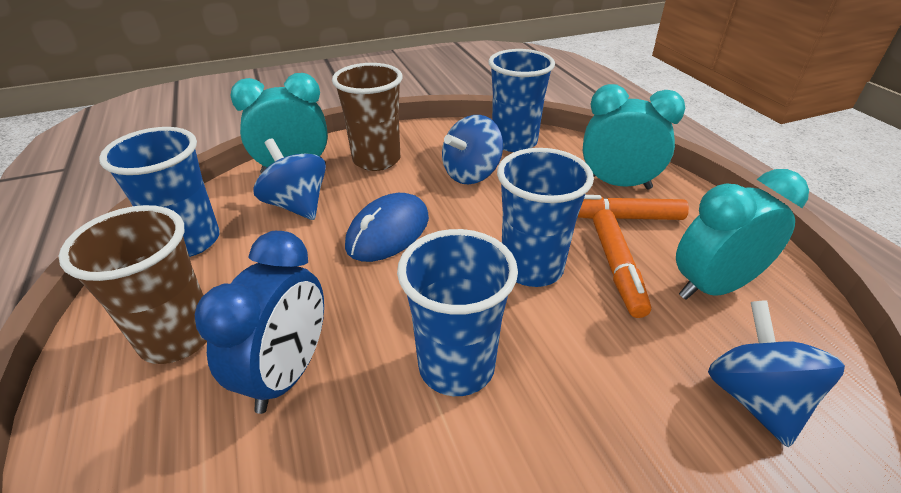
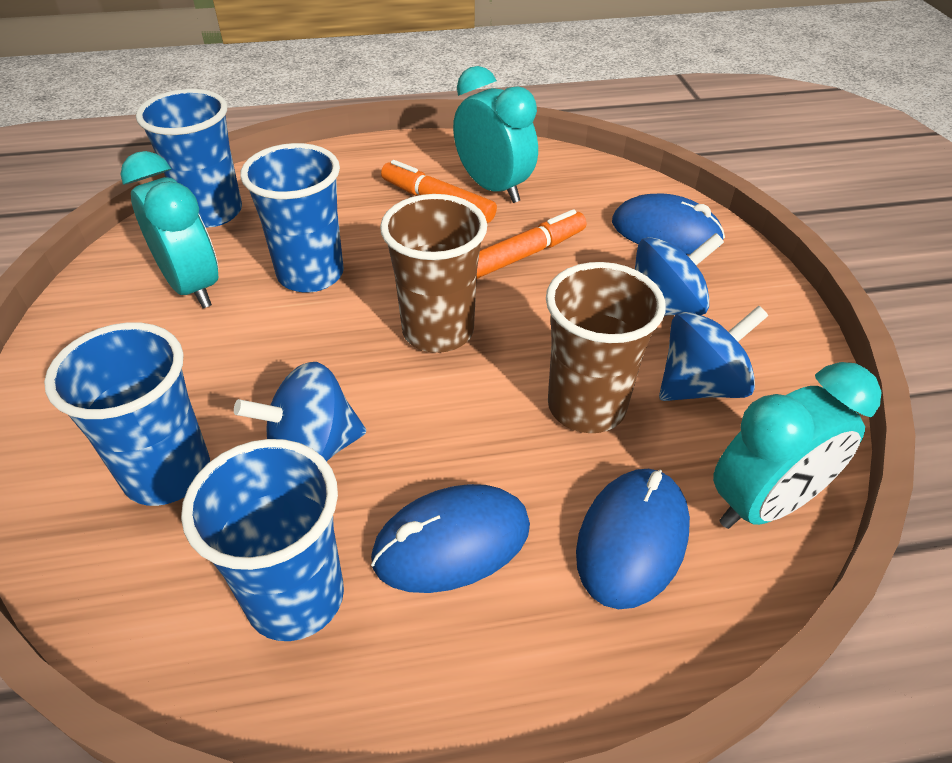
blue clock: 1 -> 0
blue mouse: 1 -> 3

